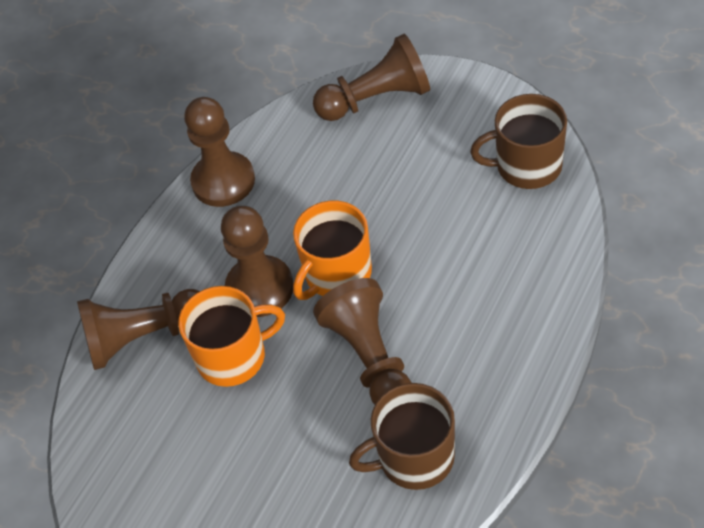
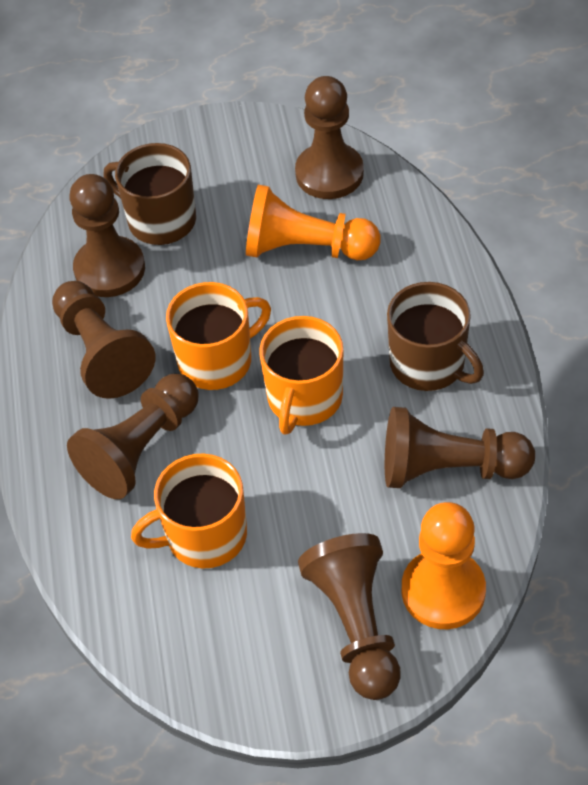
brown pawn: 5 -> 6
orange mug: 2 -> 3
orange pawn: 0 -> 2

